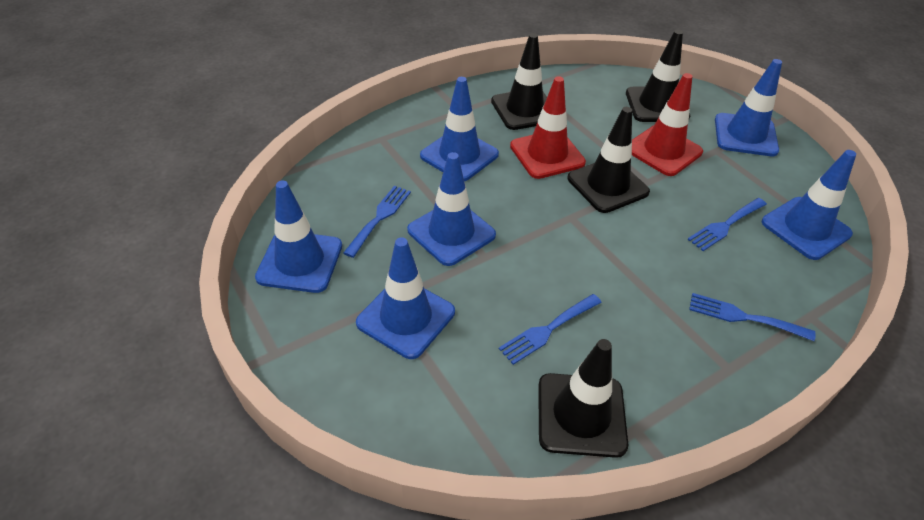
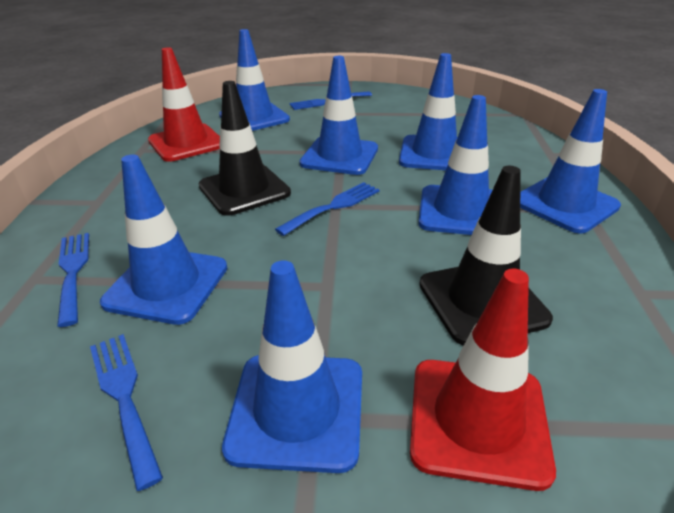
black traffic cone: 4 -> 2
blue traffic cone: 6 -> 7

